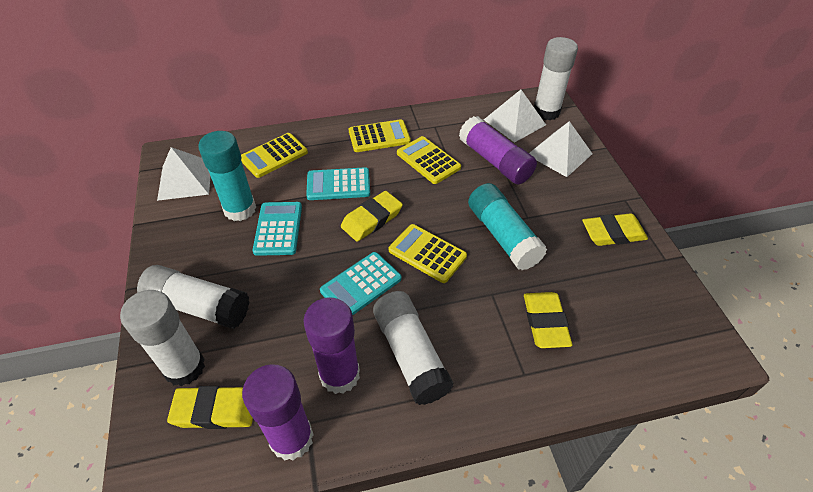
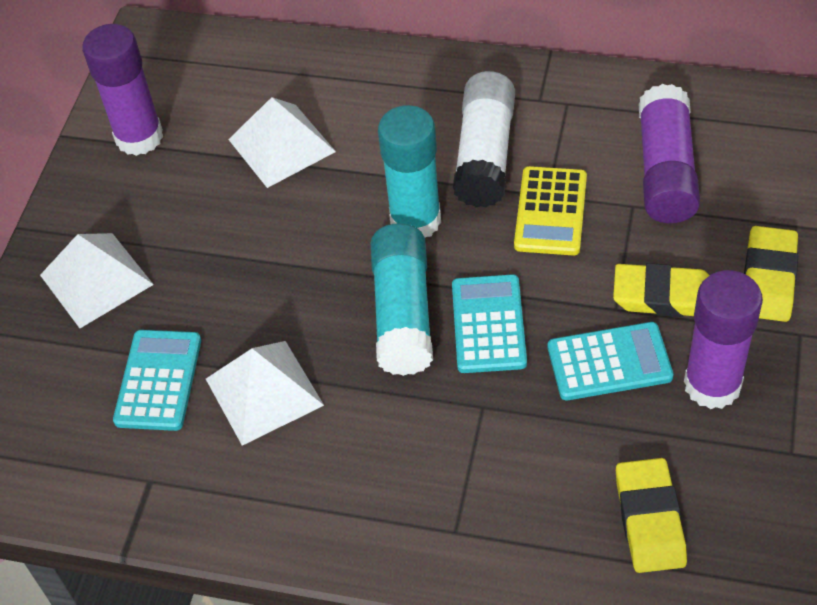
white glue stick: 4 -> 1
yellow calculator: 4 -> 1
yellow eraser: 4 -> 3

